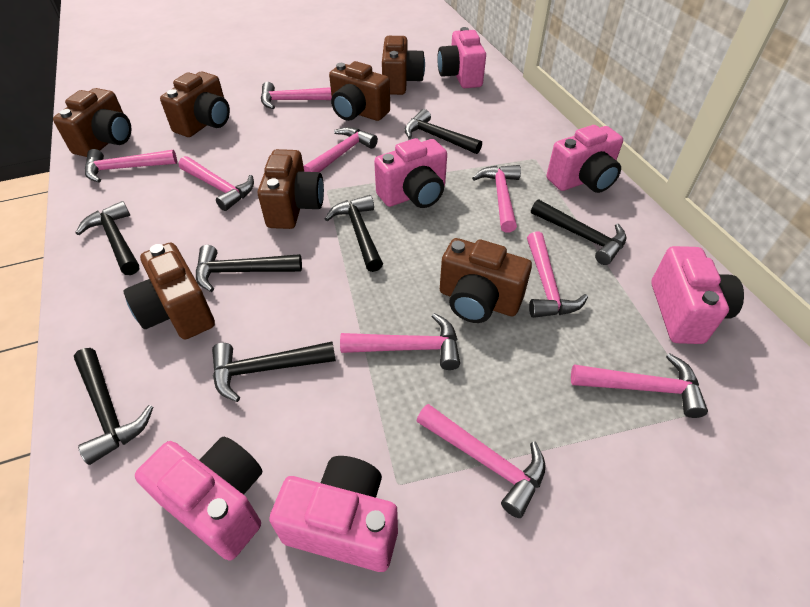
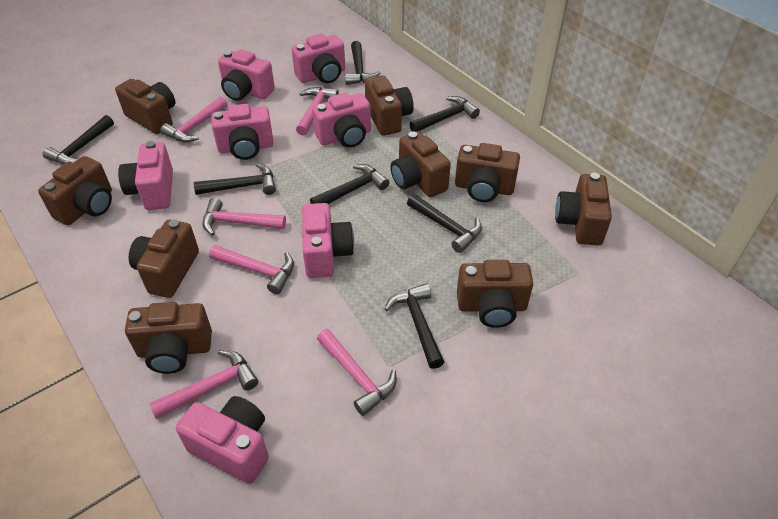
brown camera: 7 -> 9
pink camera: 6 -> 7
pink hammer: 9 -> 6

